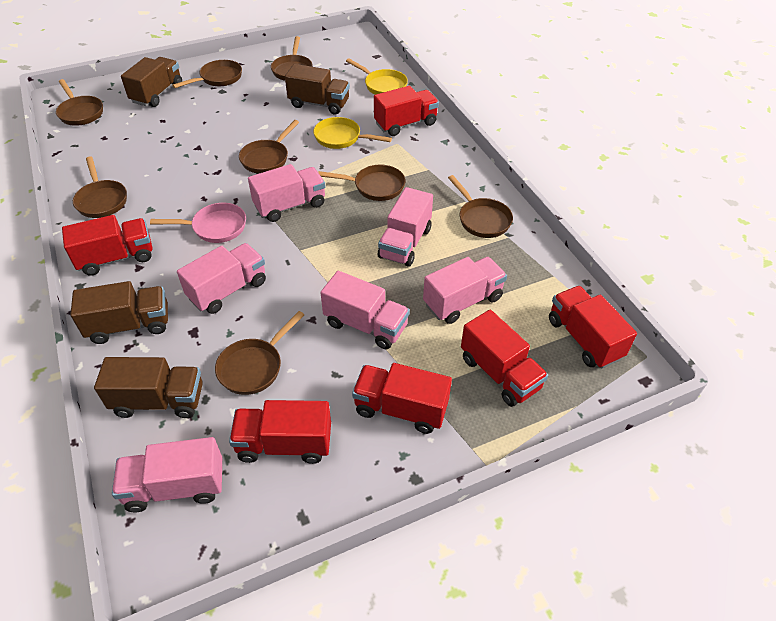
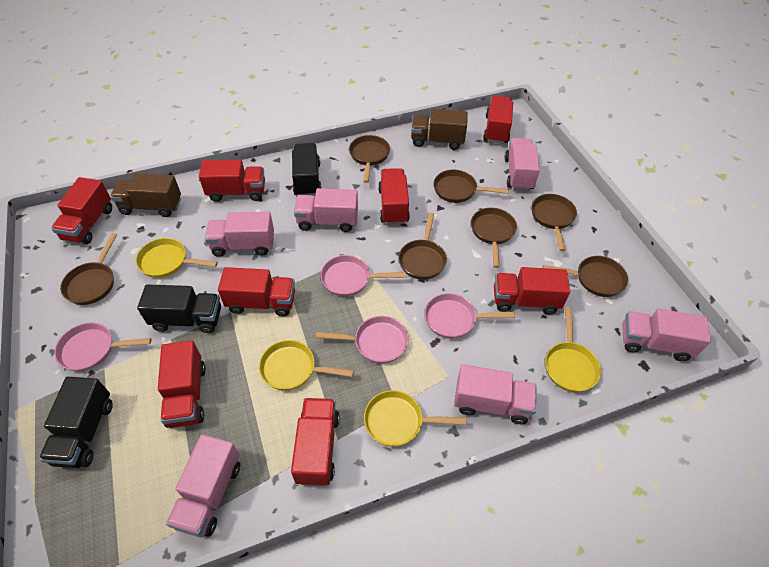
black truck: 0 -> 3
brown pan: 8 -> 7
brown truck: 4 -> 2
pink pan: 1 -> 4
red truck: 6 -> 8
yellow pan: 2 -> 4

